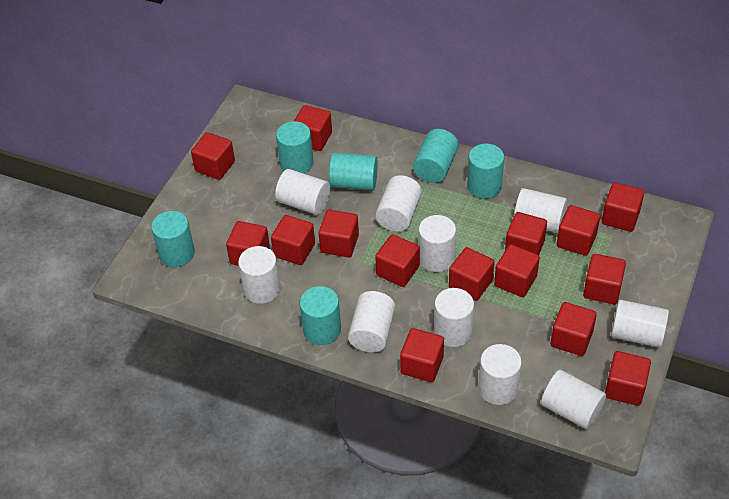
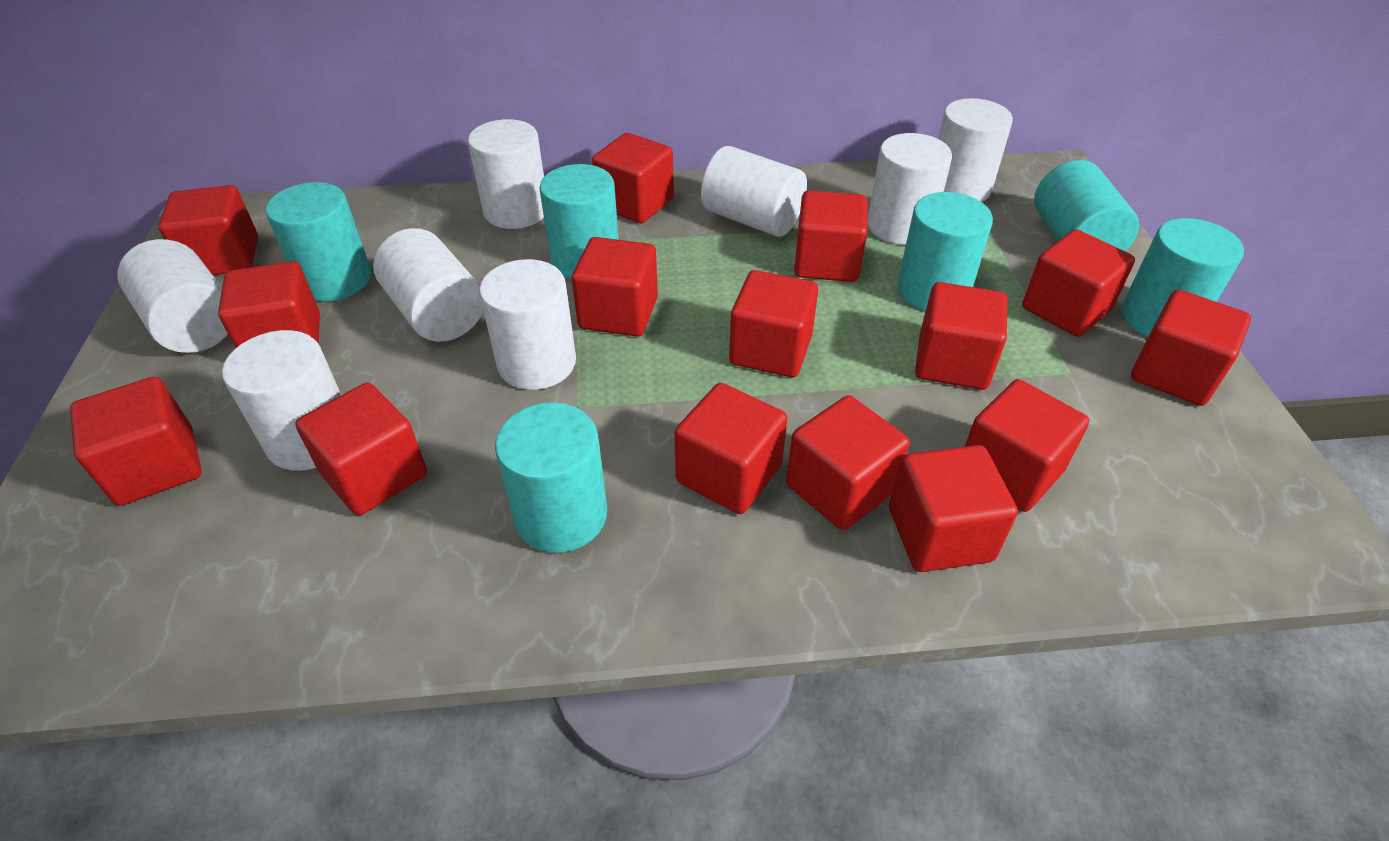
white cylinder: 10 -> 8

